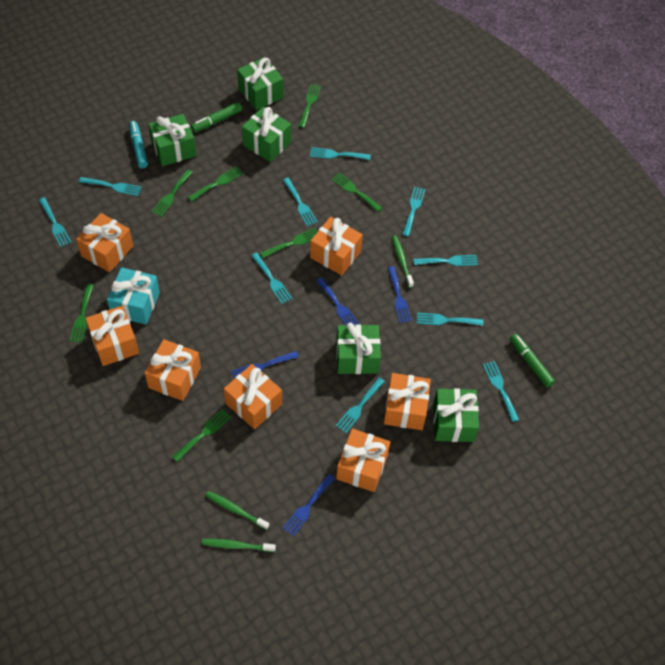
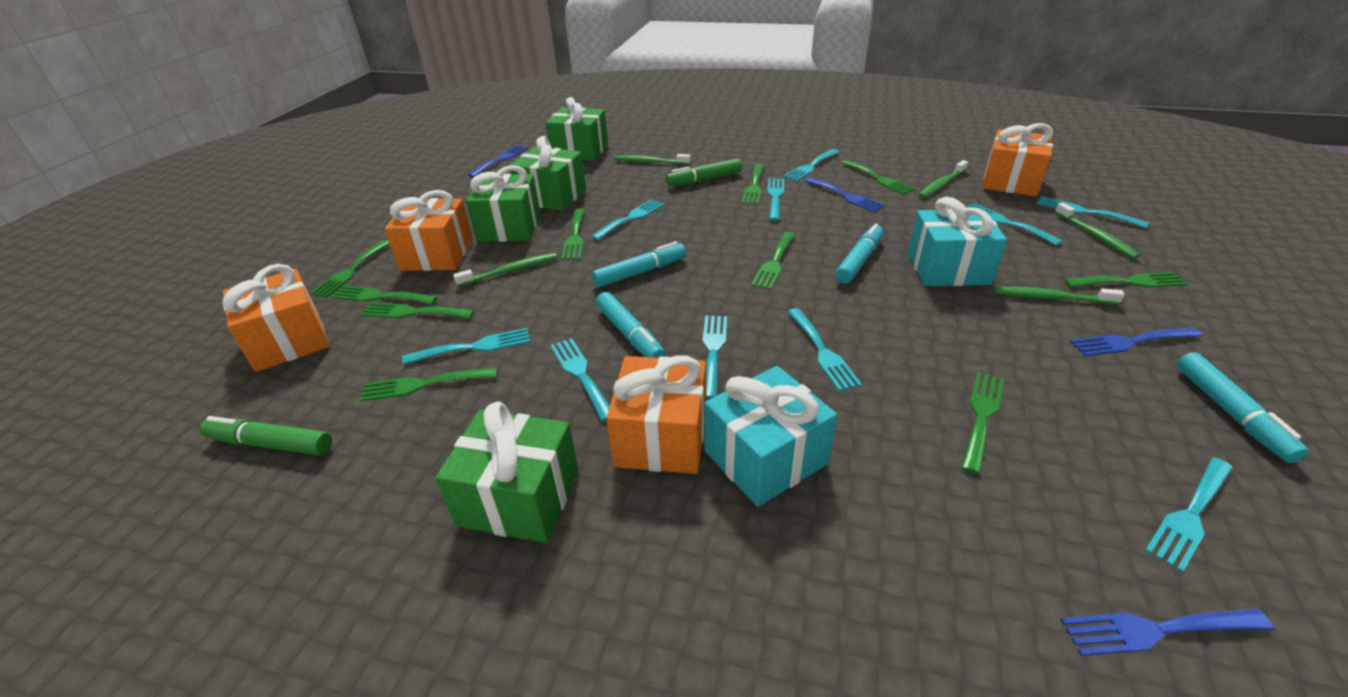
green fork: 7 -> 10
green gift: 5 -> 4
green toothbrush: 3 -> 5
orange gift: 7 -> 4
turquoise gift: 1 -> 2
turquoise marker: 1 -> 4

